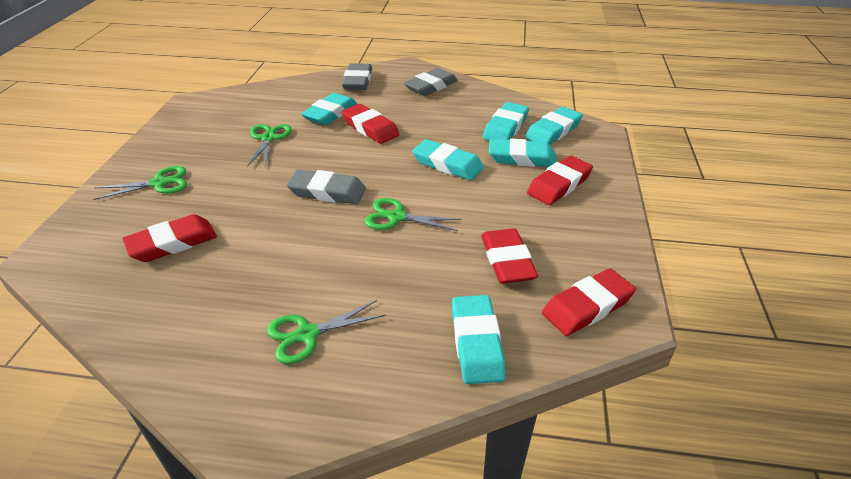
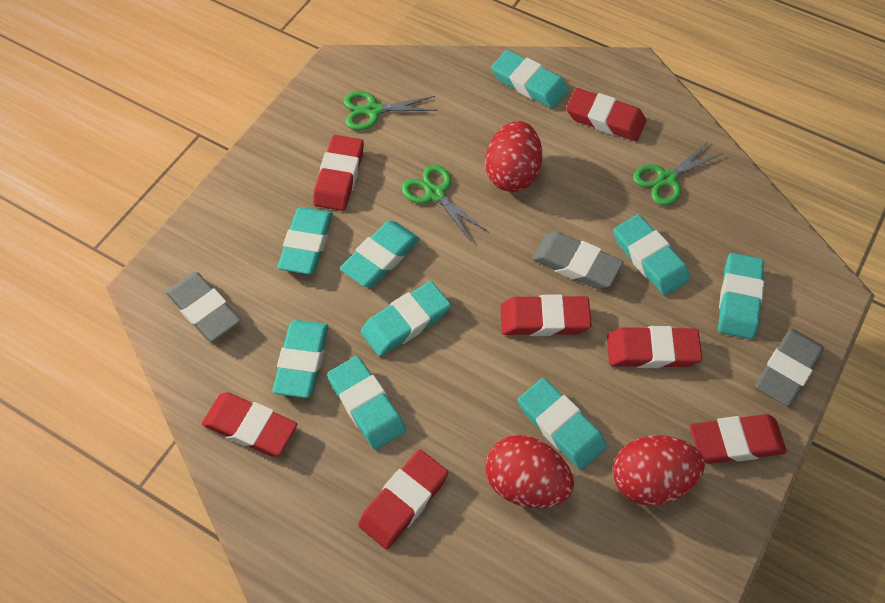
green scissors: 4 -> 3
red egg: 0 -> 3
red eraser: 5 -> 7
turquoise eraser: 6 -> 9

